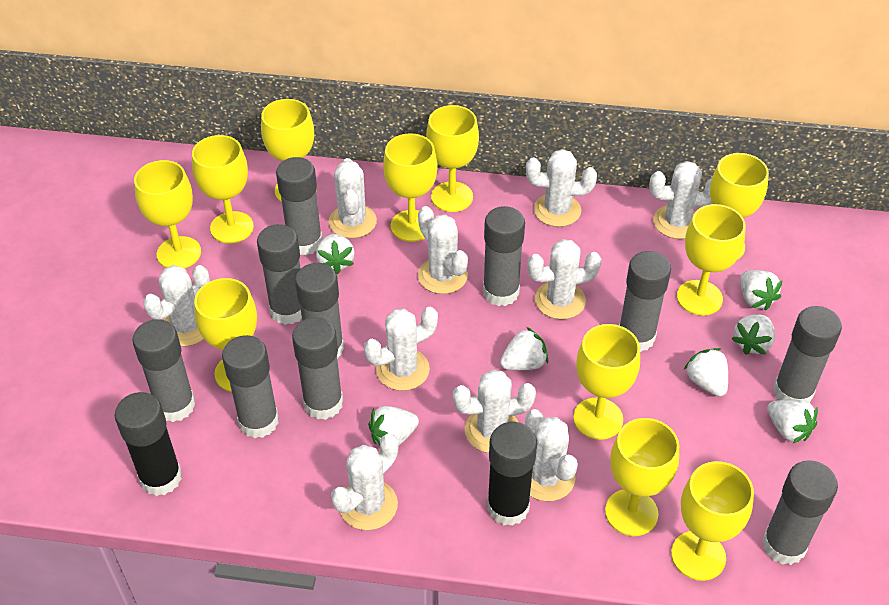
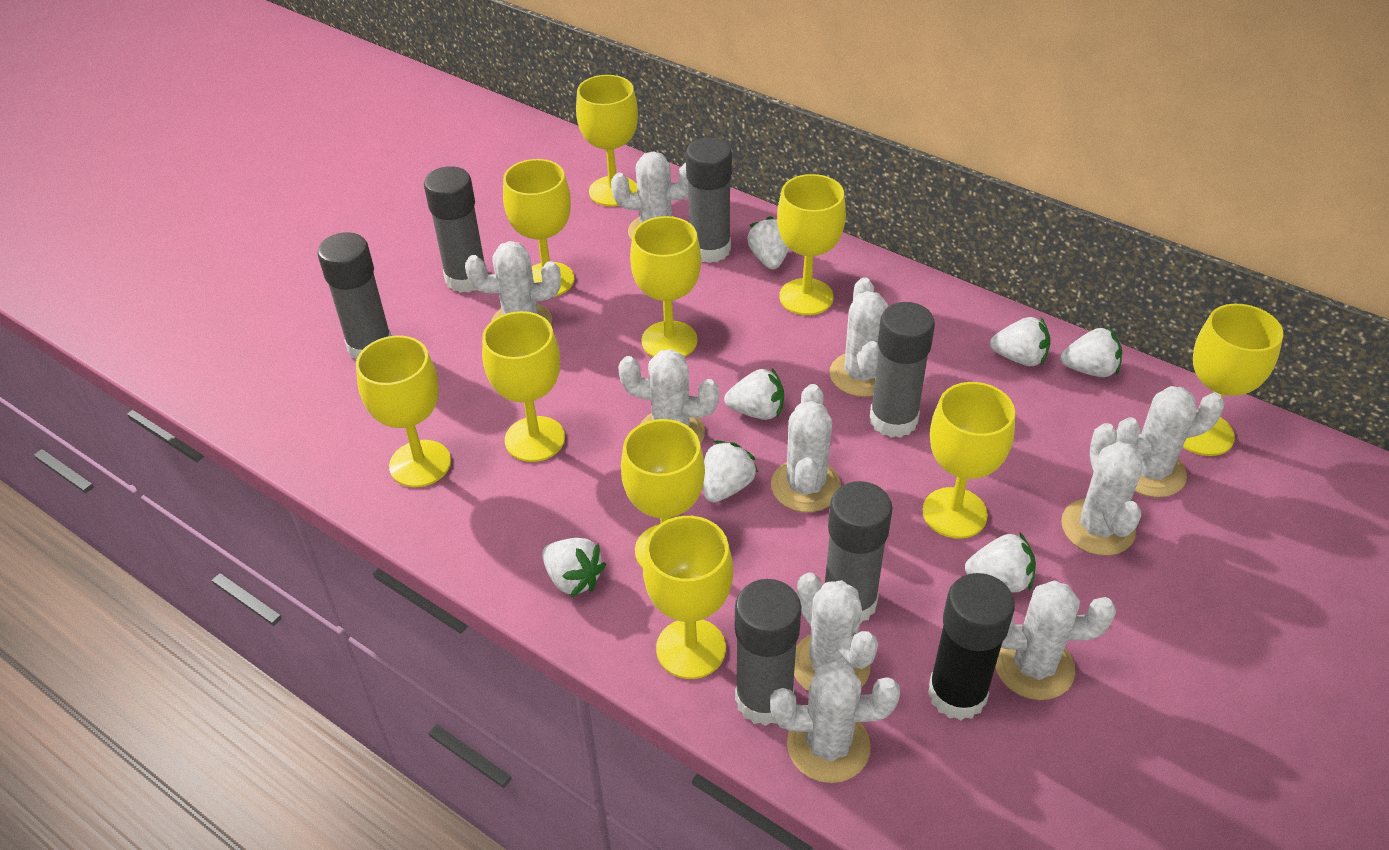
black glue stick: 2 -> 1
grey glue stick: 10 -> 6
yellow goblet: 11 -> 10

